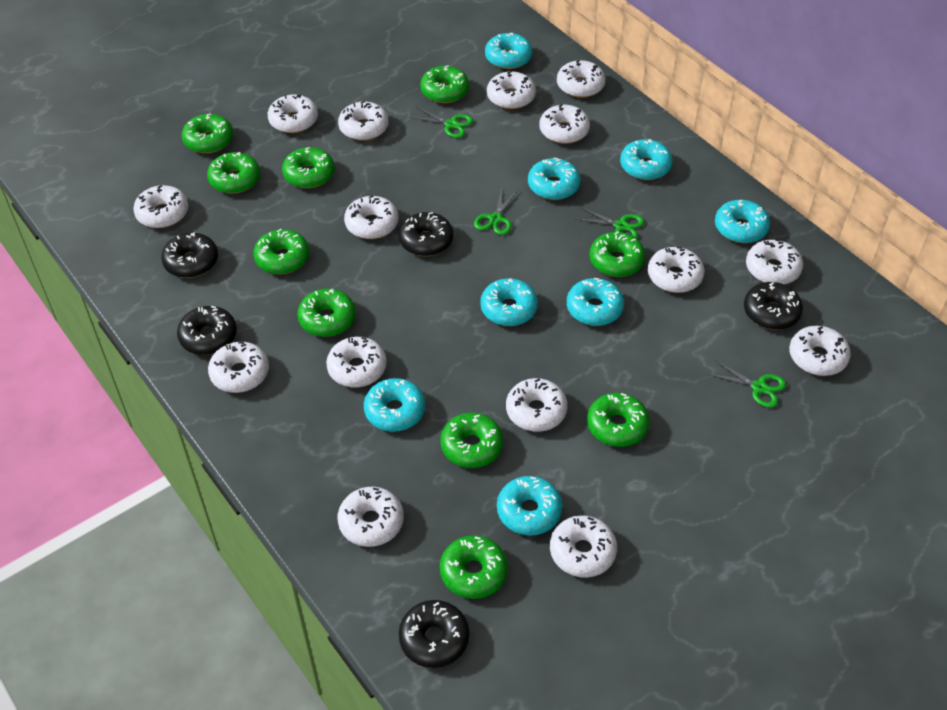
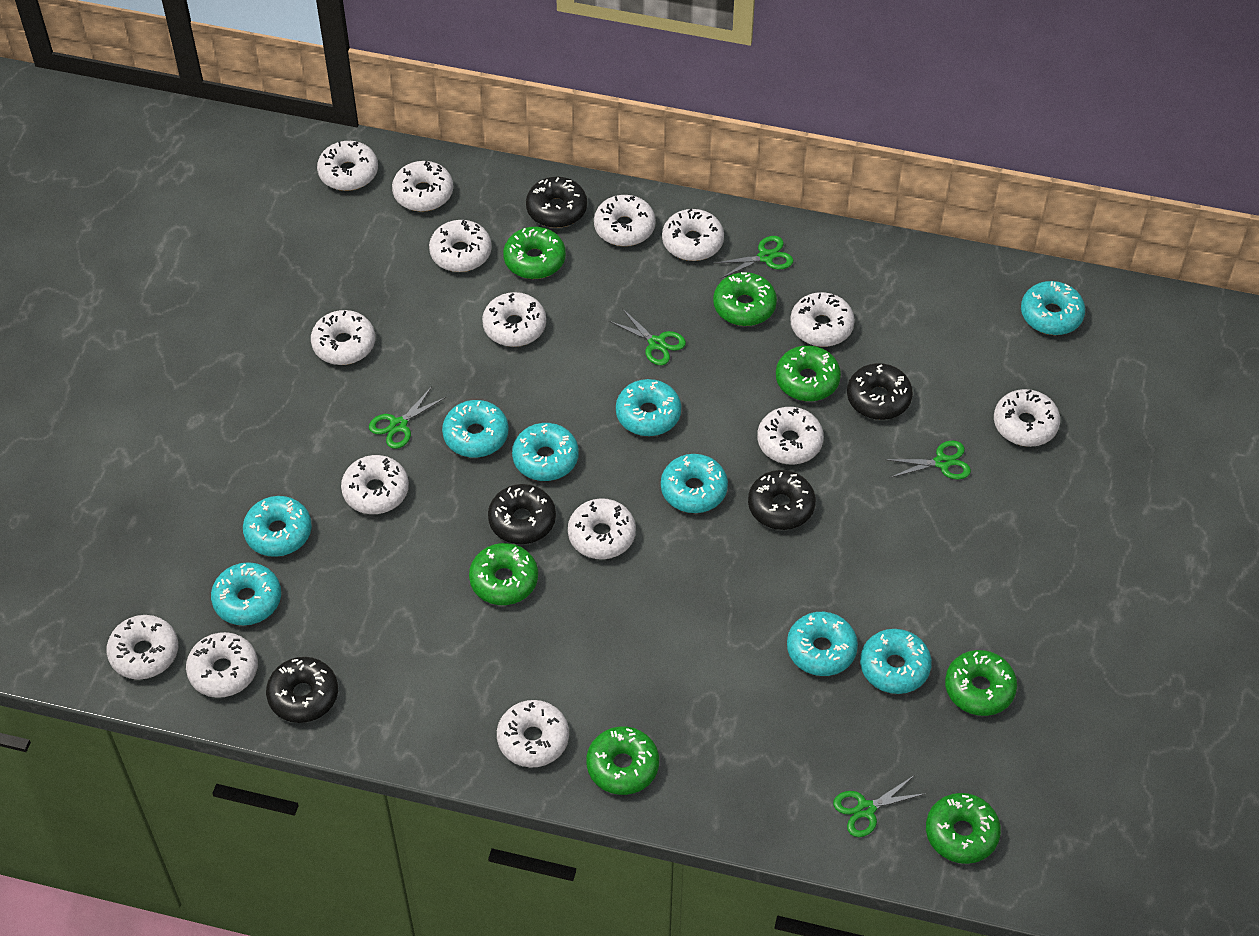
green donut: 10 -> 7
green scissors: 4 -> 5
turquoise donut: 8 -> 9

